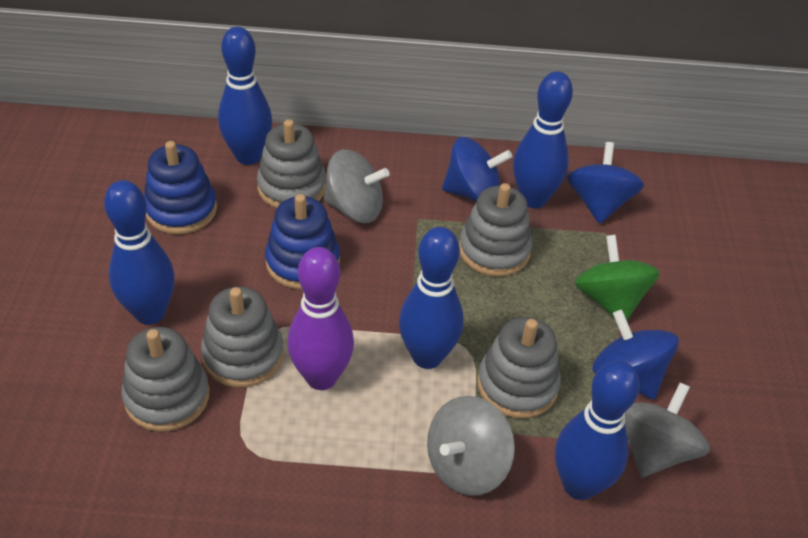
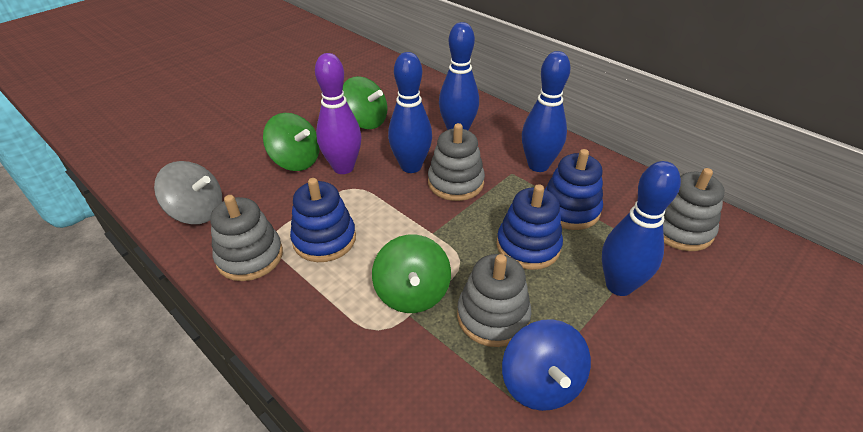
blue bowling pin: 5 -> 4
blue spinning top: 3 -> 1
blue stacking toy: 2 -> 3
green spinning top: 1 -> 3
grey spinning top: 3 -> 1
grey stacking toy: 5 -> 4

